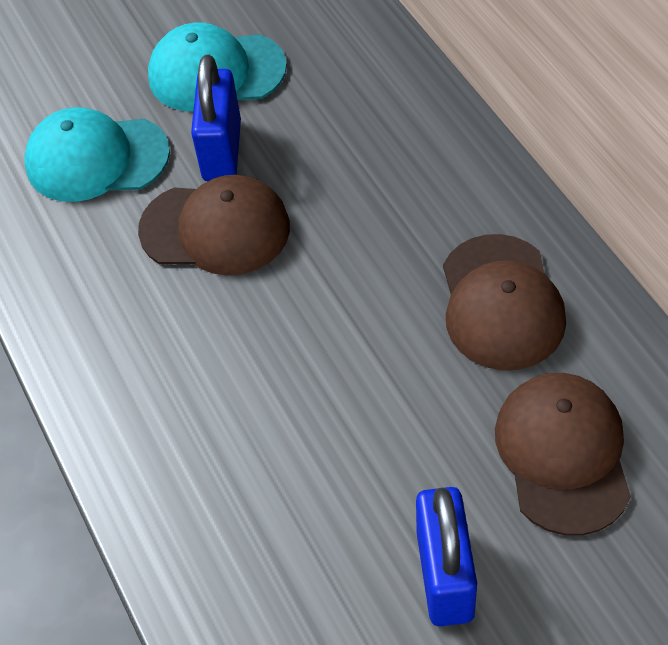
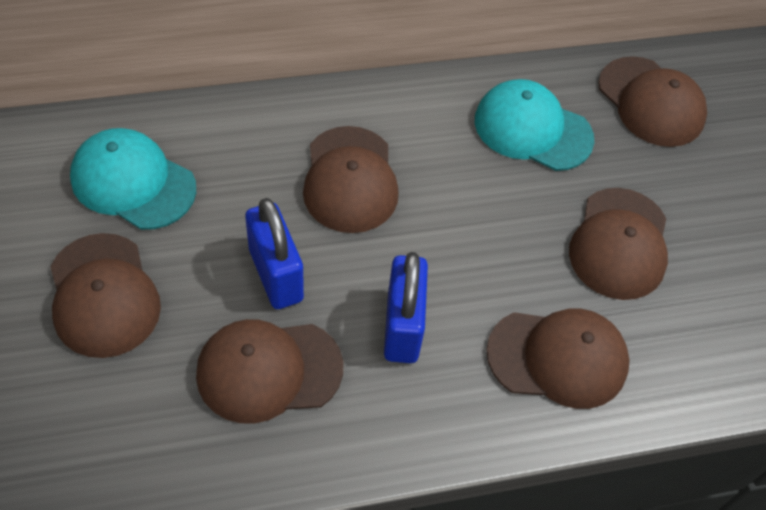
brown cap: 3 -> 6

